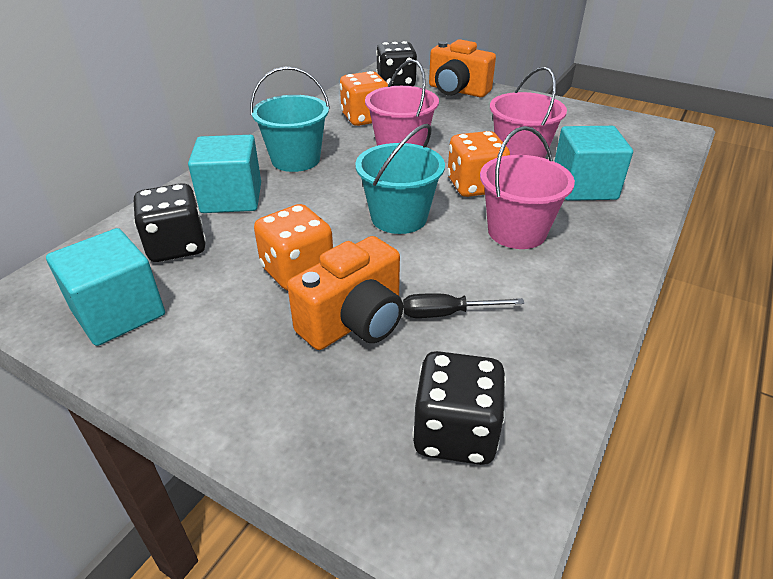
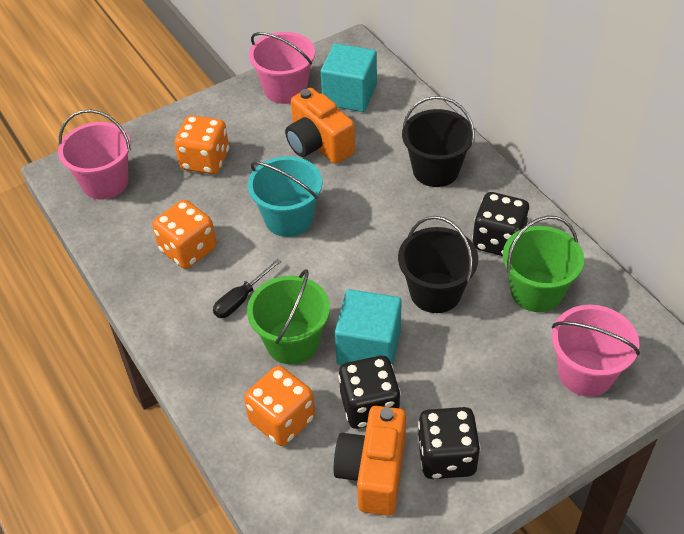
black bucket: 0 -> 2
green bucket: 0 -> 2
turquoise bucket: 2 -> 1
turquoise cube: 3 -> 2

